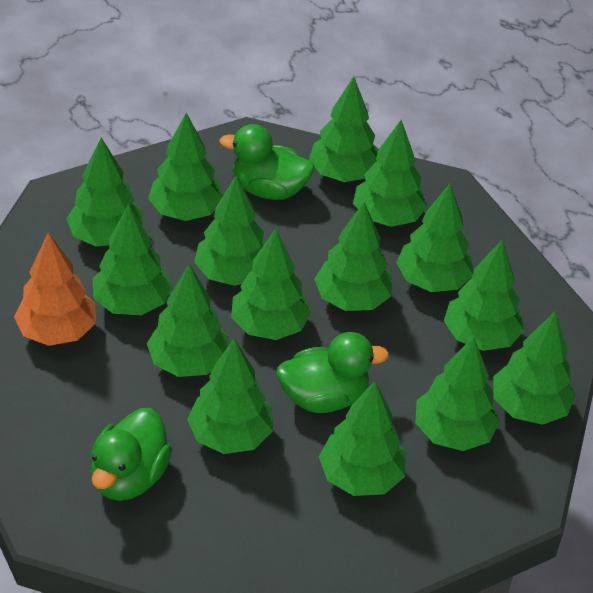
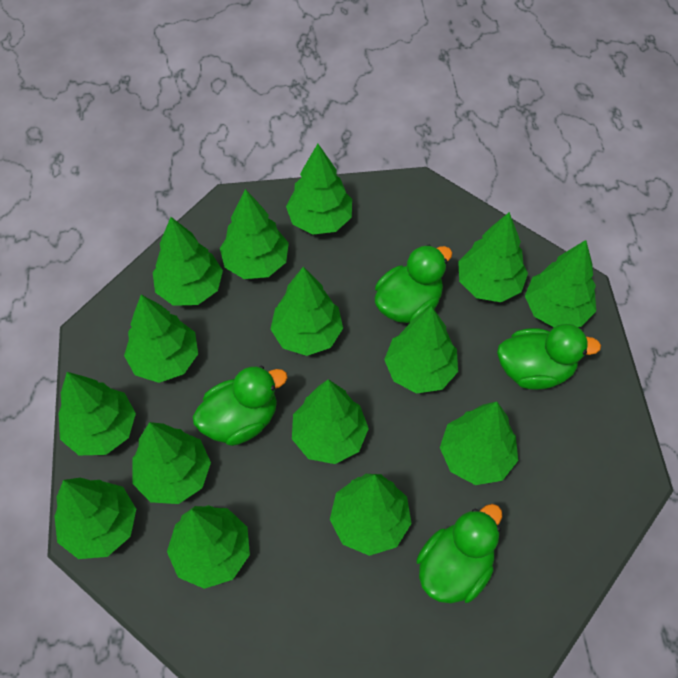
green duck: 3 -> 4
orange tree: 1 -> 0

